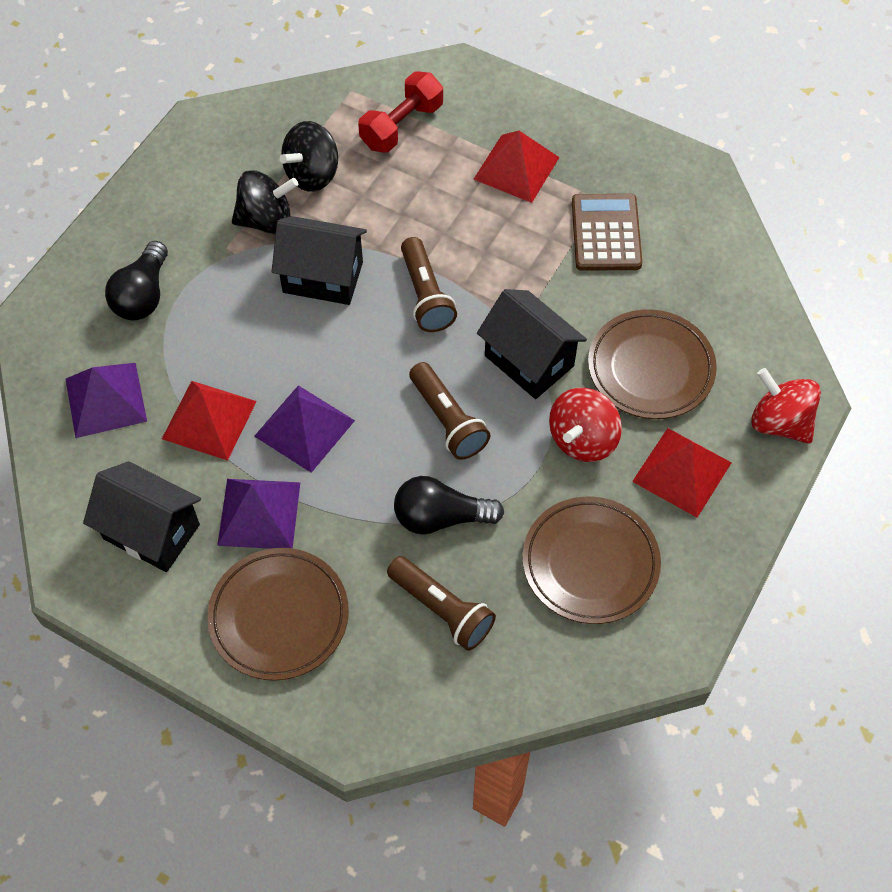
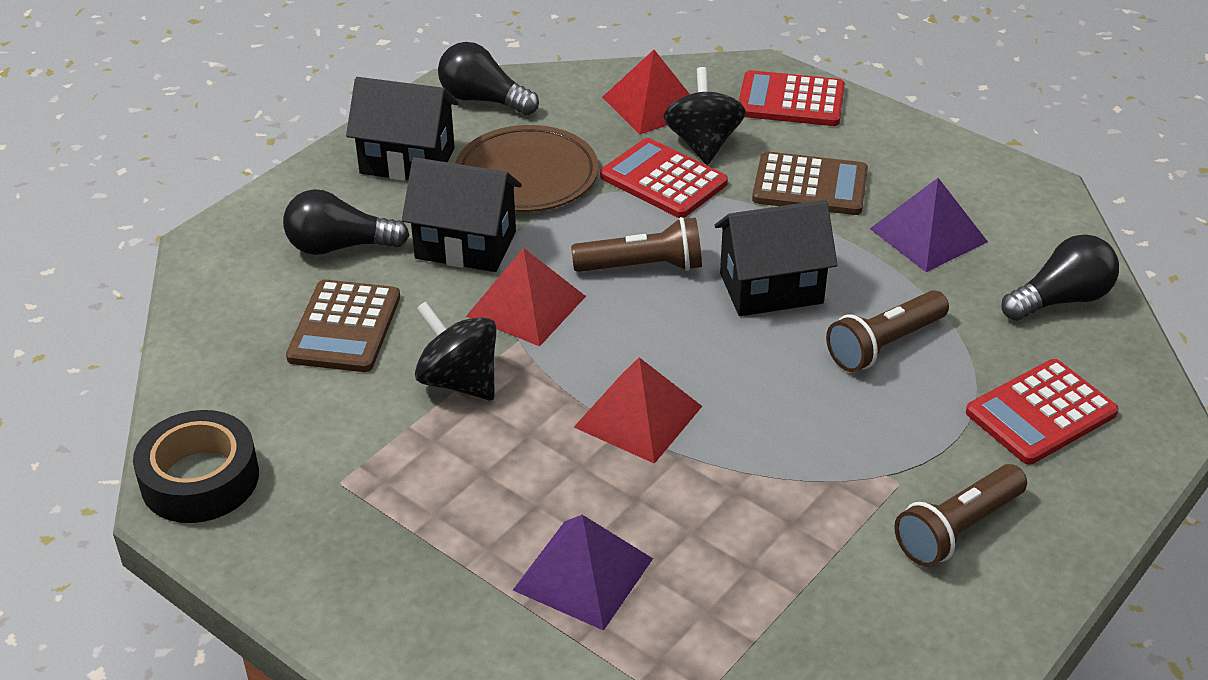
black light bulb: 2 -> 3
black tape: 0 -> 1
brown calculator: 1 -> 2
brown plate: 3 -> 1
purple pyramid: 3 -> 2
red calculator: 0 -> 3
red dumbbell: 1 -> 0
red spinning top: 2 -> 0

